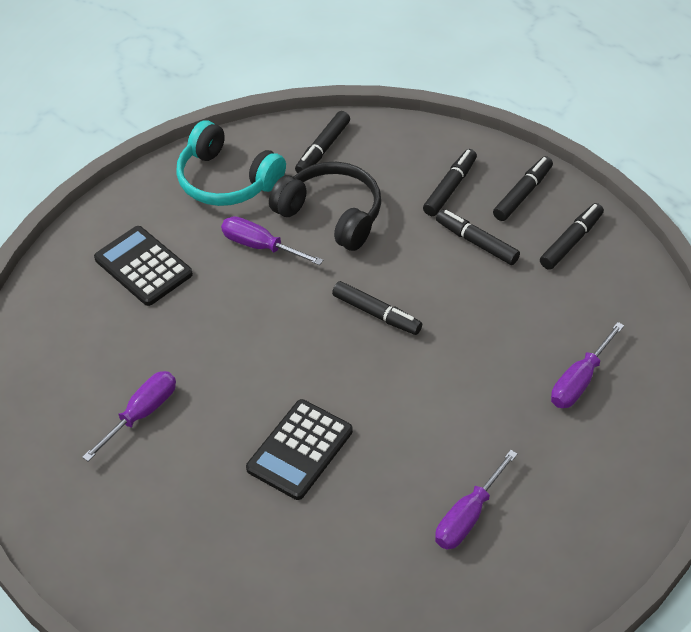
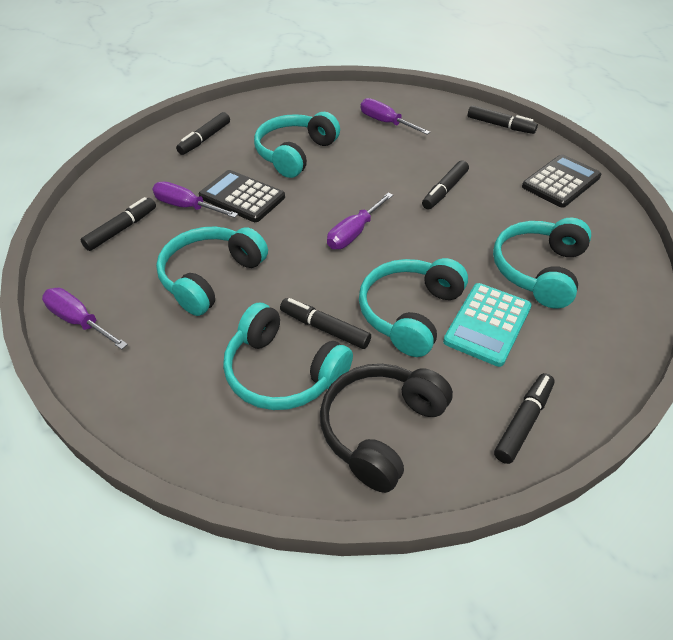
turquoise calculator: 0 -> 1
turquoise headphones: 1 -> 5

